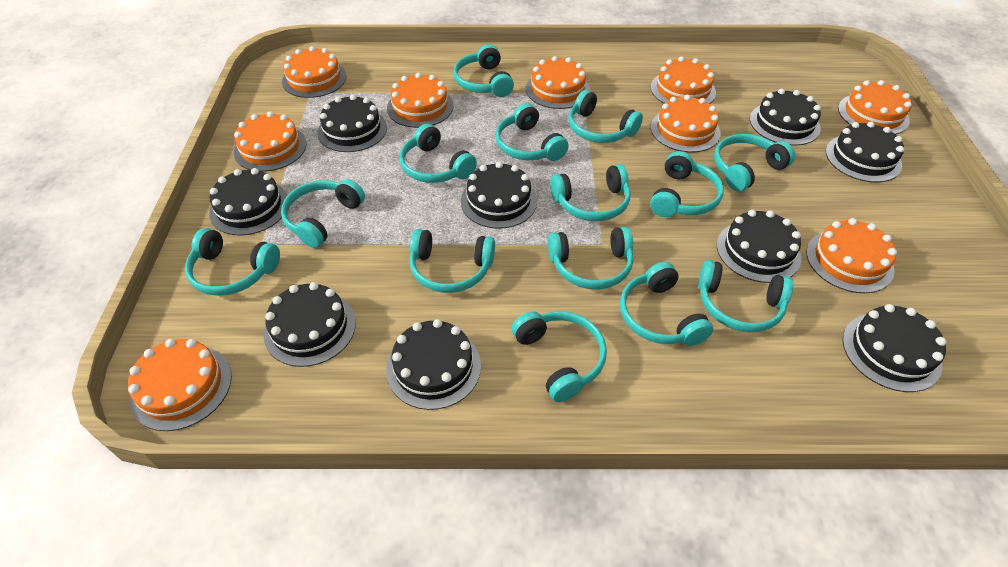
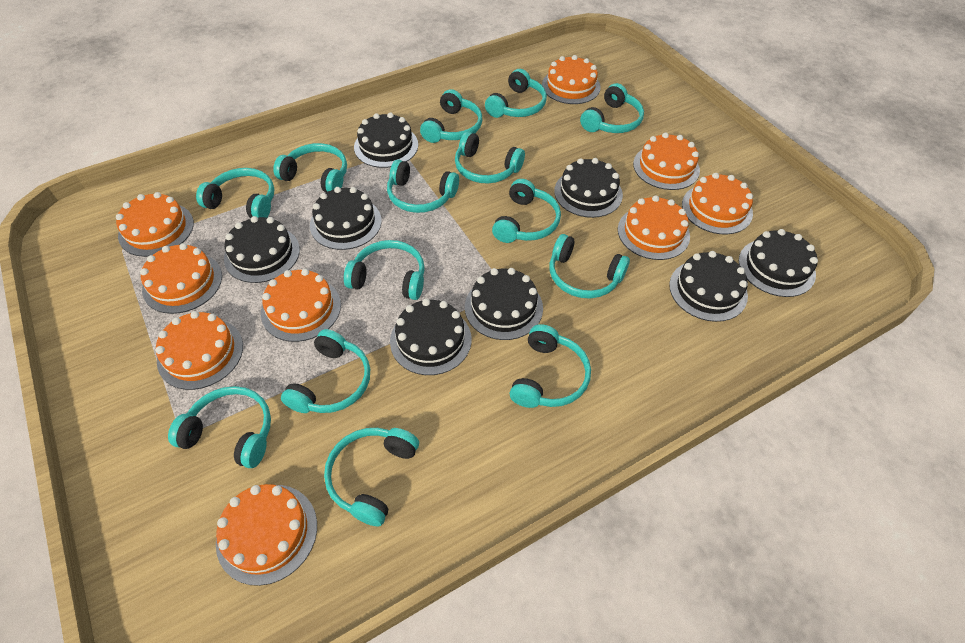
black cake: 9 -> 8

